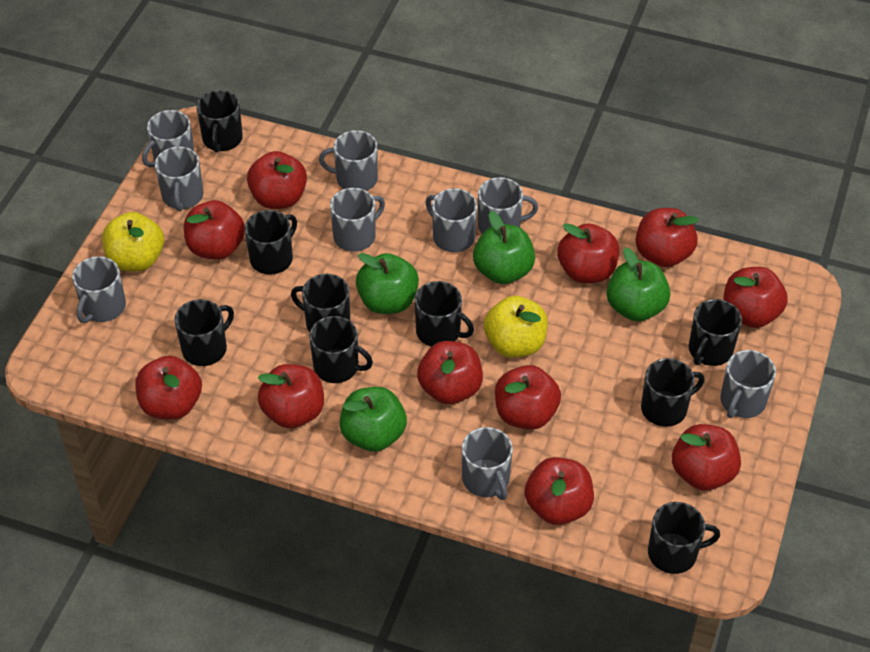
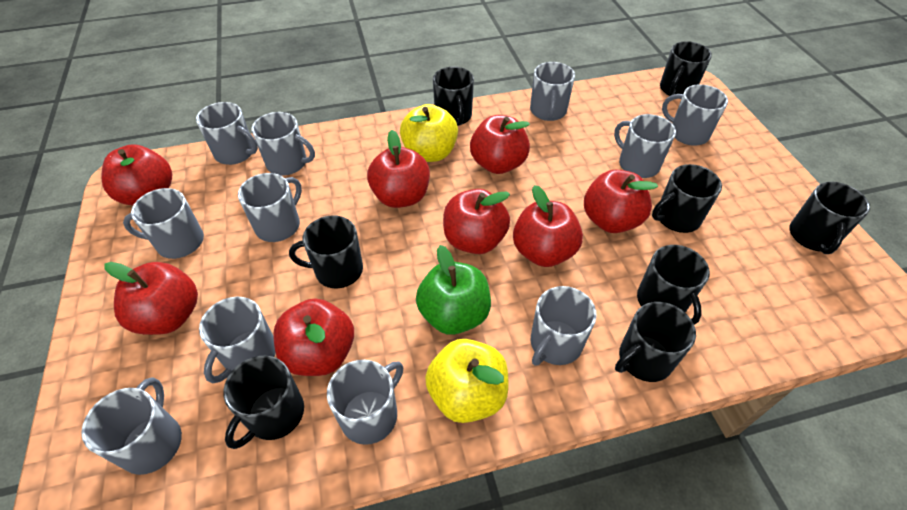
black mug: 9 -> 8
green apple: 4 -> 1
grey mug: 9 -> 11
red apple: 11 -> 8

